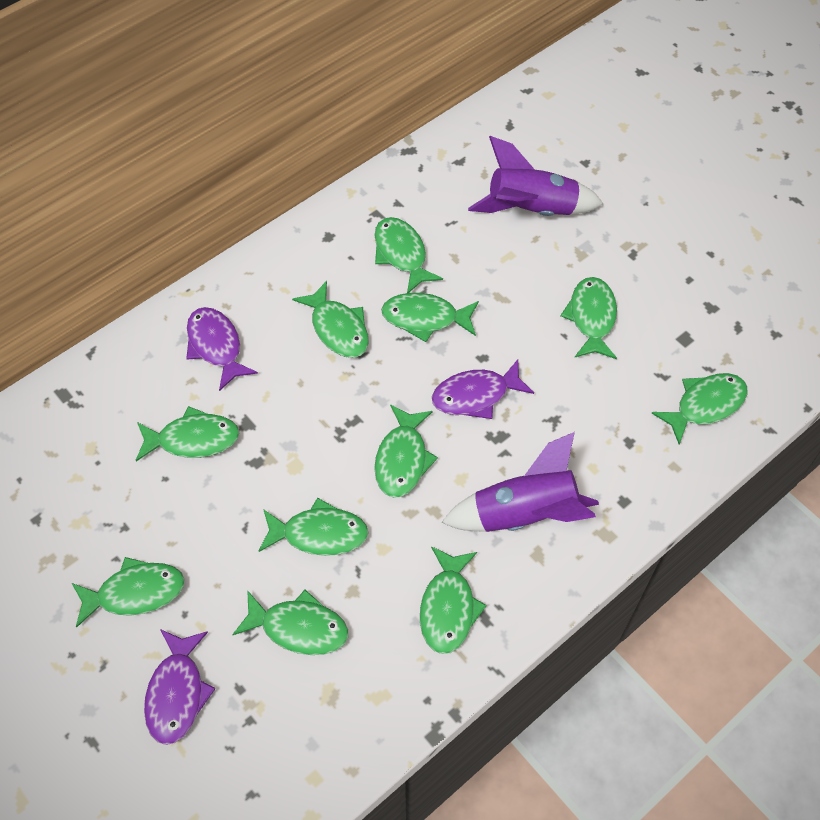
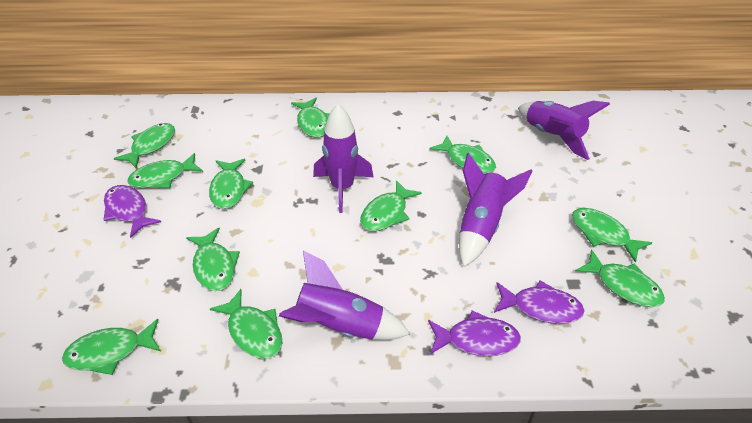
purple rocket: 2 -> 4

